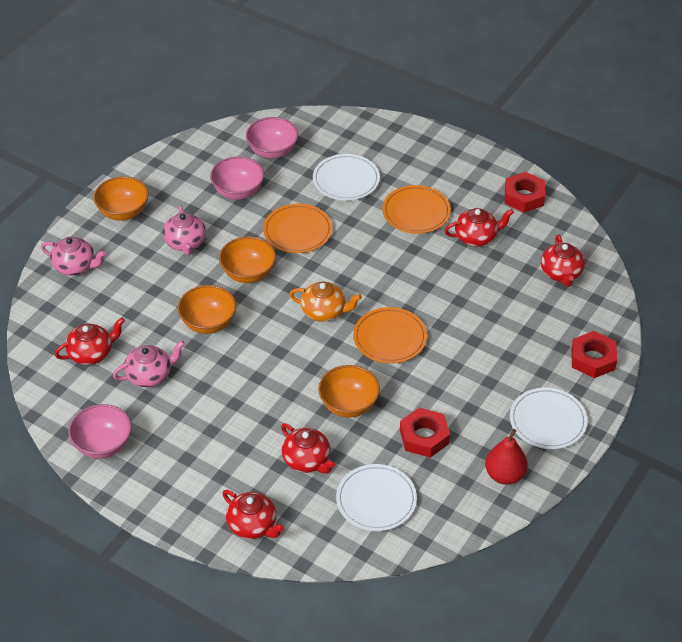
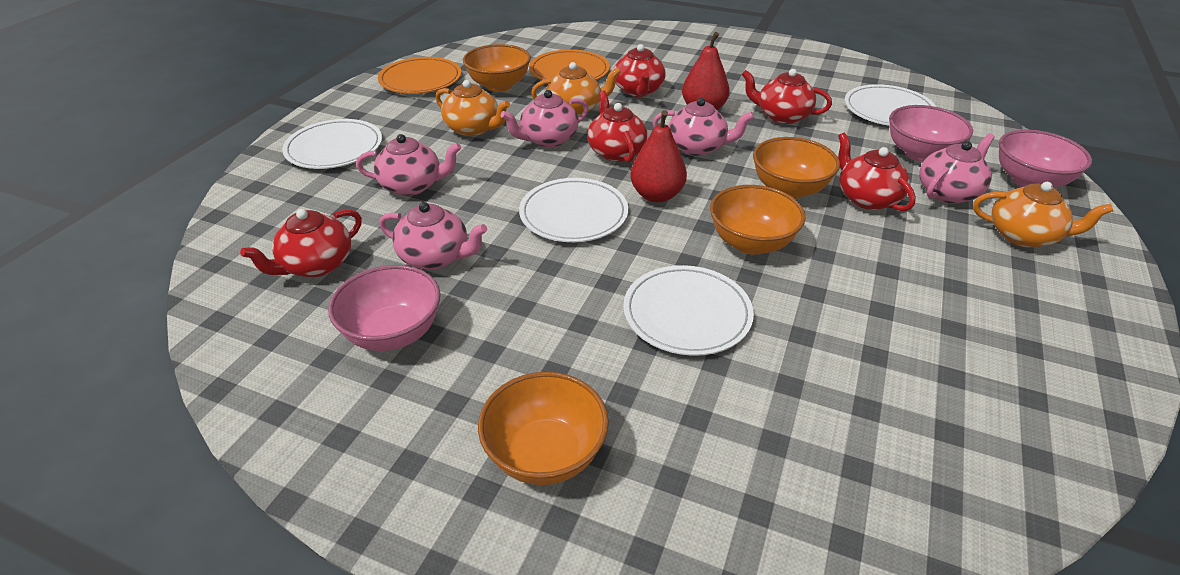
orange plate: 3 -> 2
orange teapot: 1 -> 3
pink teapot: 3 -> 5
red nut: 3 -> 0
red pear: 1 -> 2
white plate: 3 -> 4

